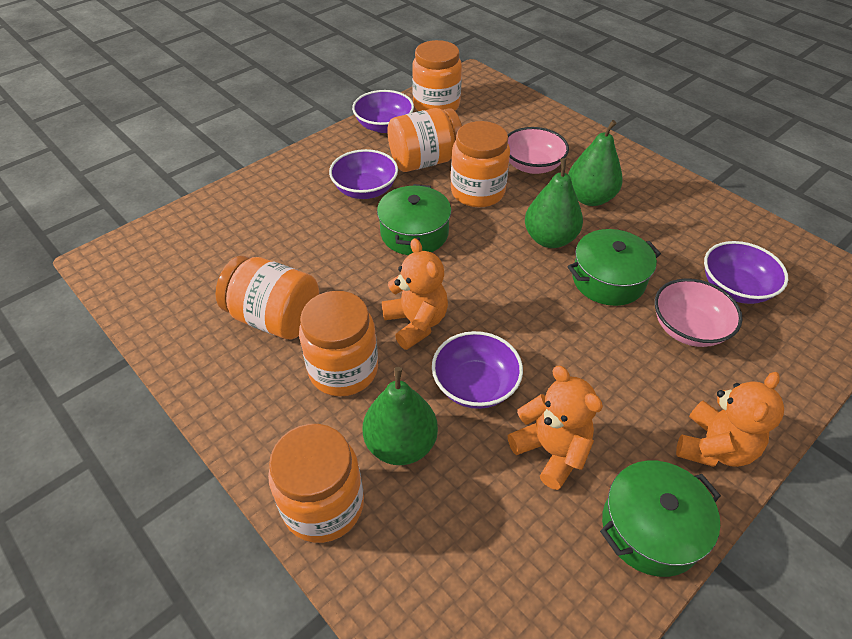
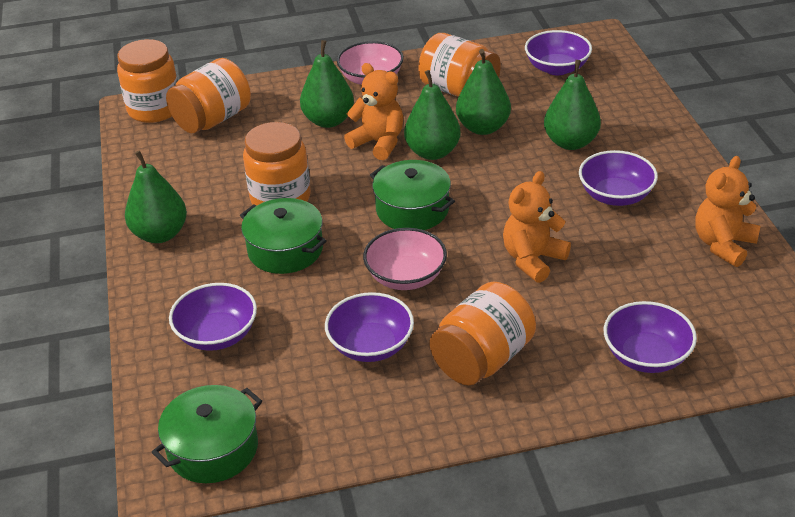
green pear: 3 -> 5
orange jar: 6 -> 5
purple bowl: 4 -> 5

